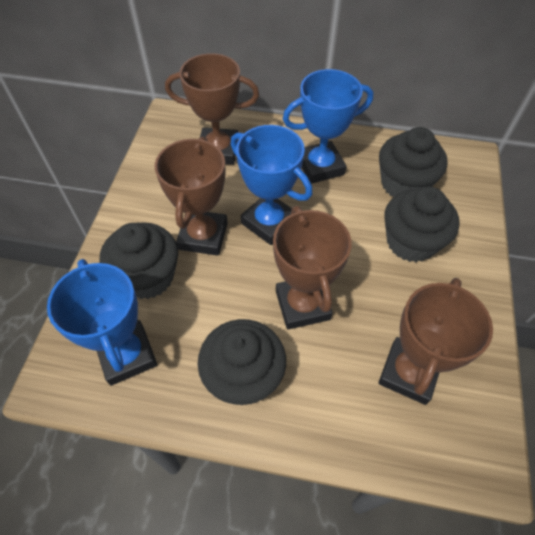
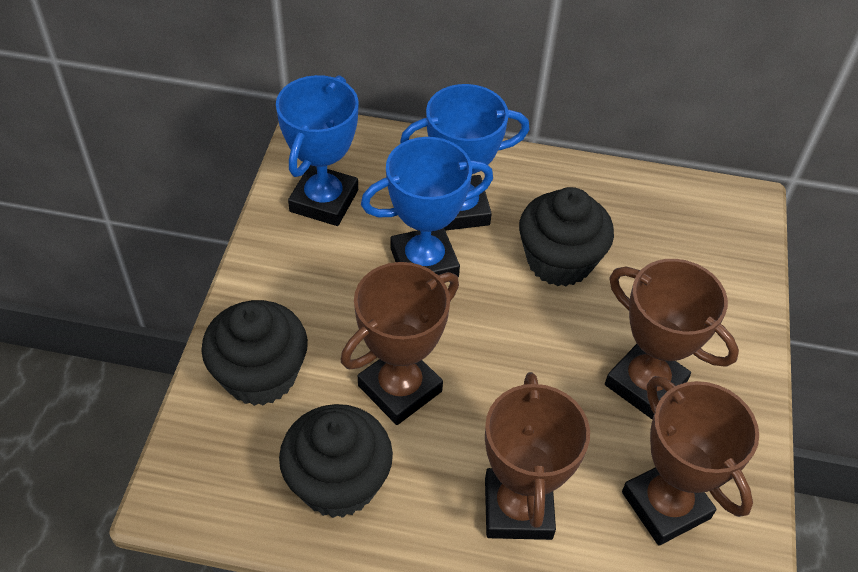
black cupcake: 4 -> 3

